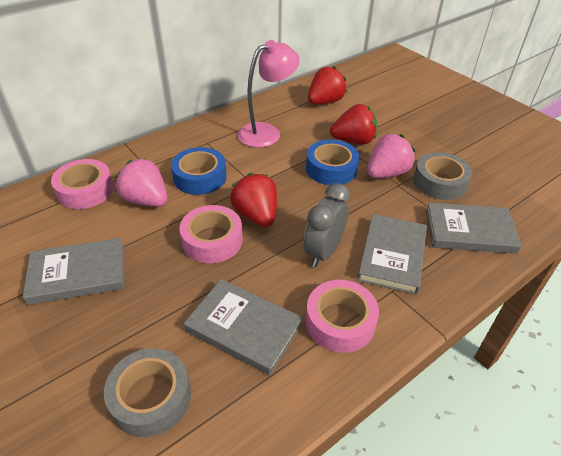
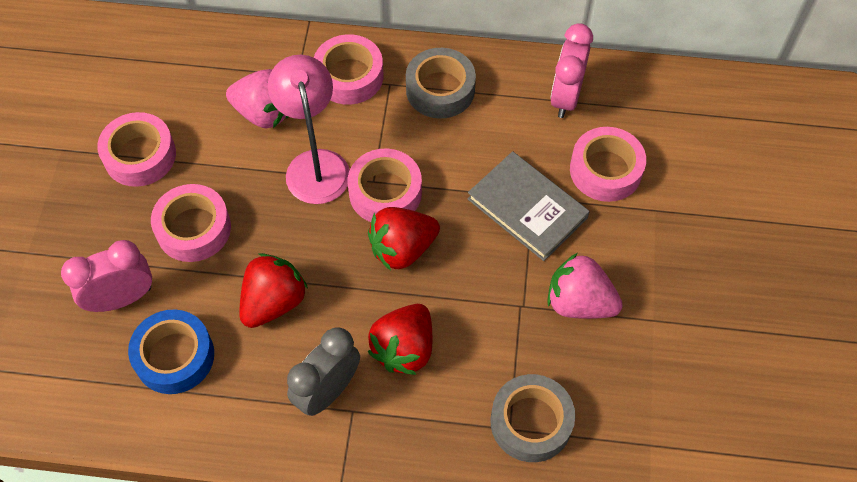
blue tape: 2 -> 1
grey book: 4 -> 1
pink clock: 0 -> 2
pink tape: 3 -> 5

